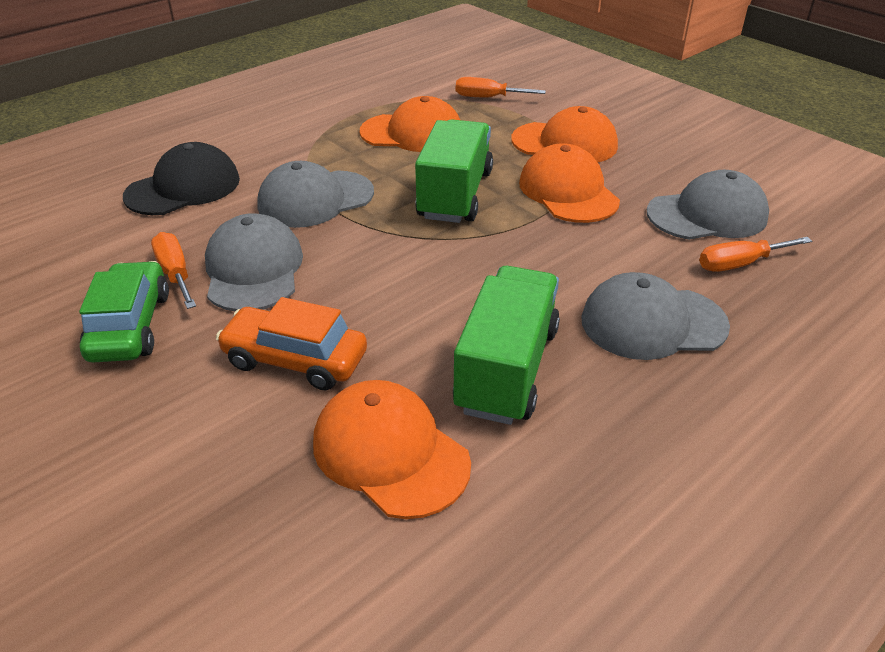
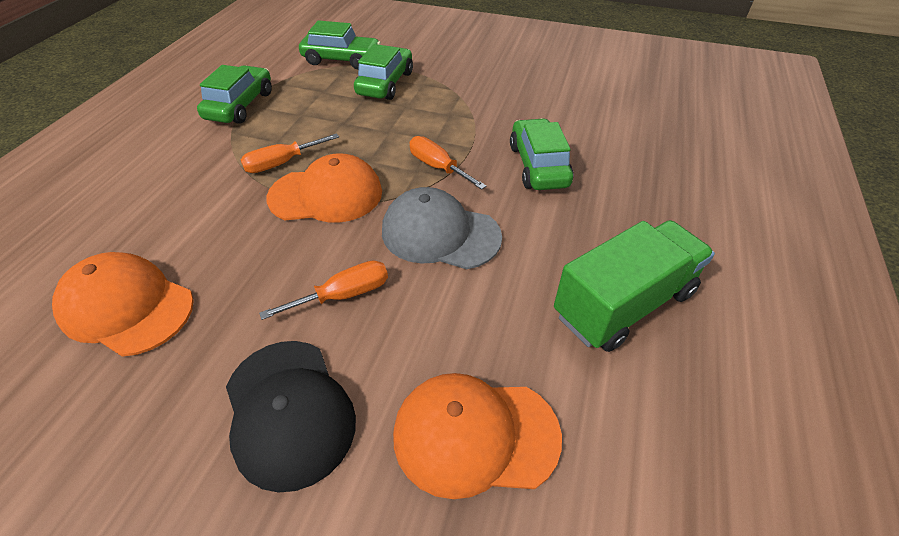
green car: 1 -> 4
green truck: 2 -> 1
grey cap: 4 -> 1
orange cap: 4 -> 3
orange car: 1 -> 0

